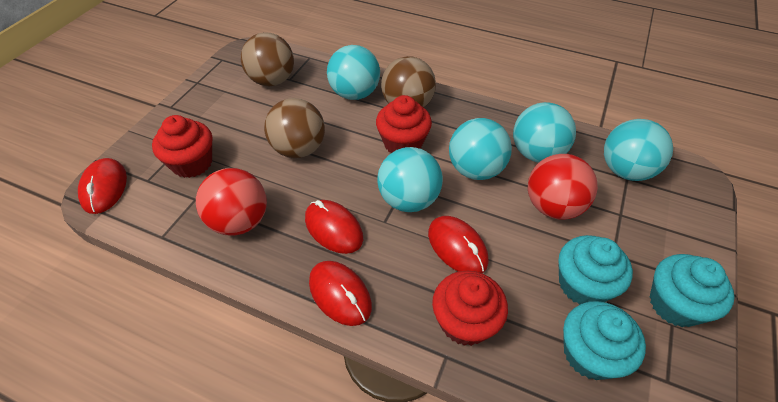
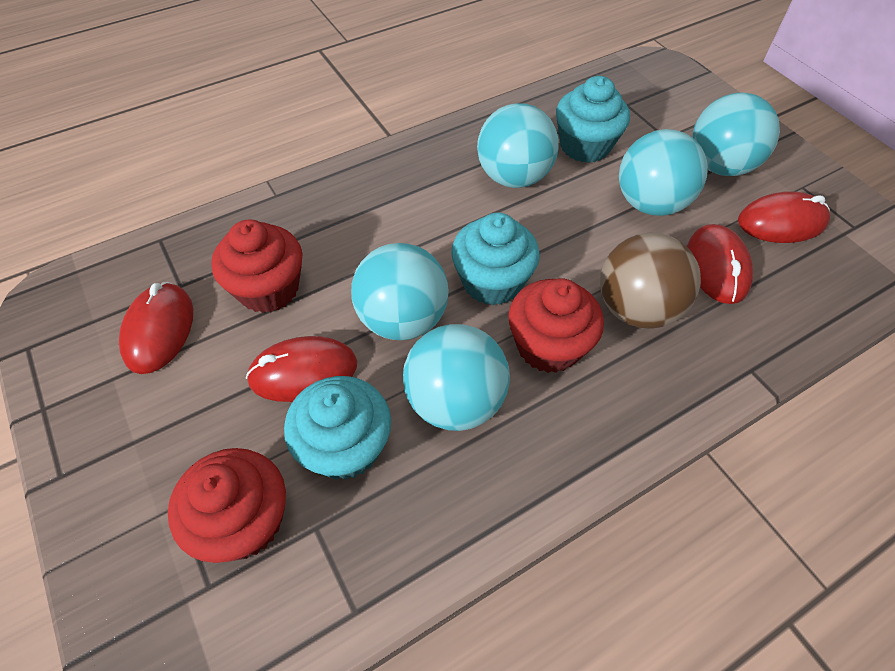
brown ball: 3 -> 1
red ball: 2 -> 0

